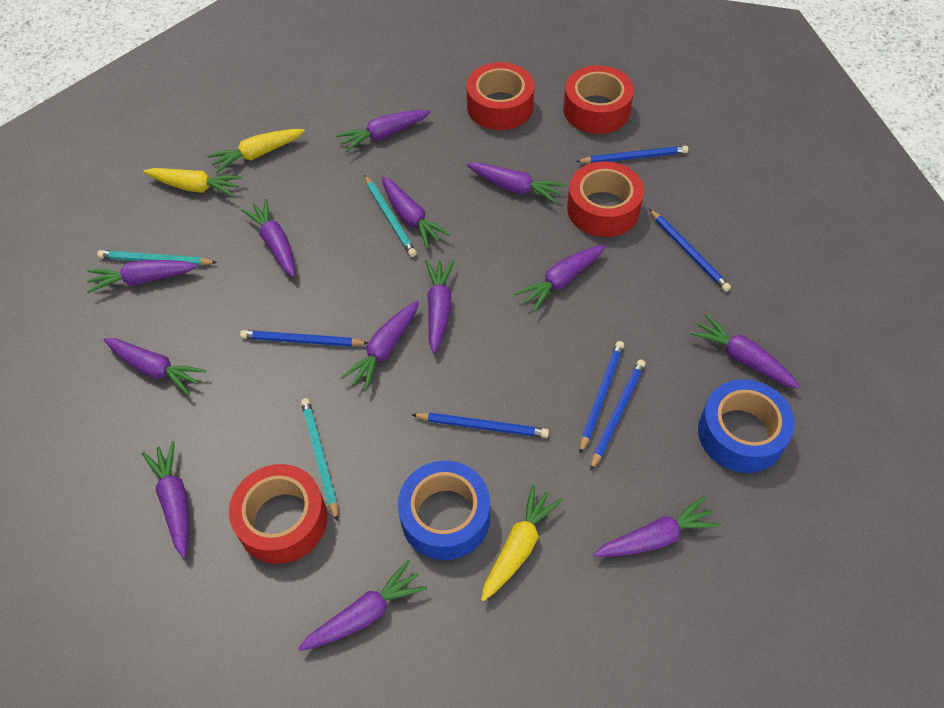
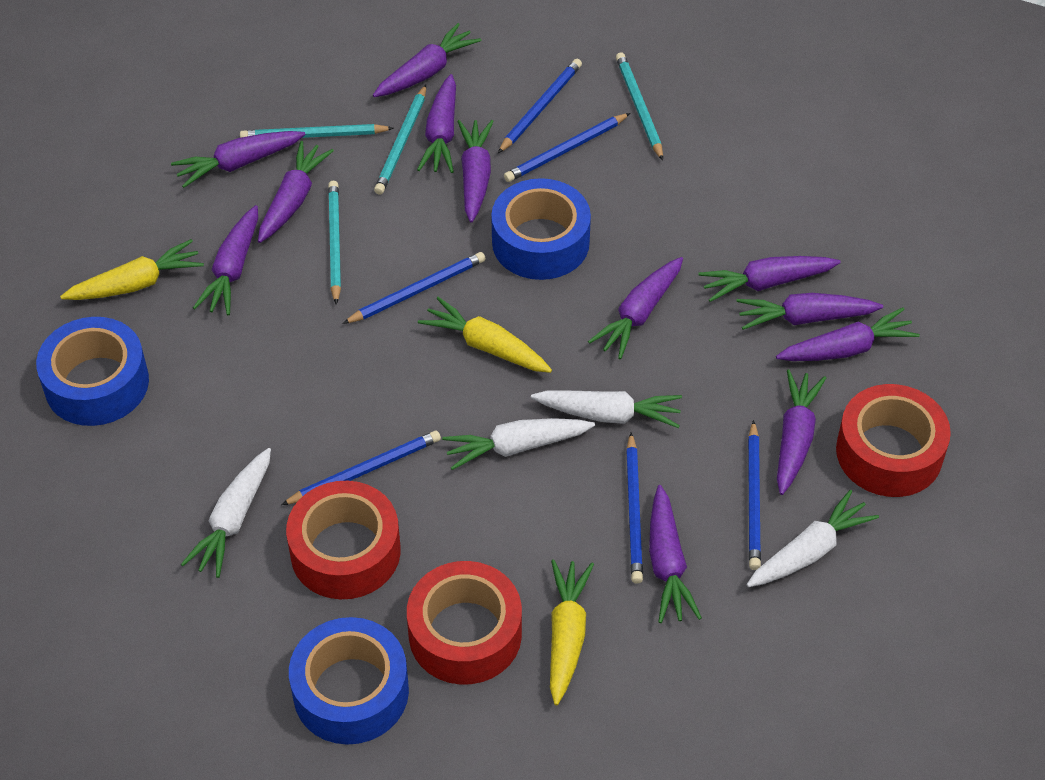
blue tape: 2 -> 3
purple carrot: 13 -> 12
red tape: 4 -> 3
turquoise pencil: 3 -> 4
white carrot: 0 -> 4

